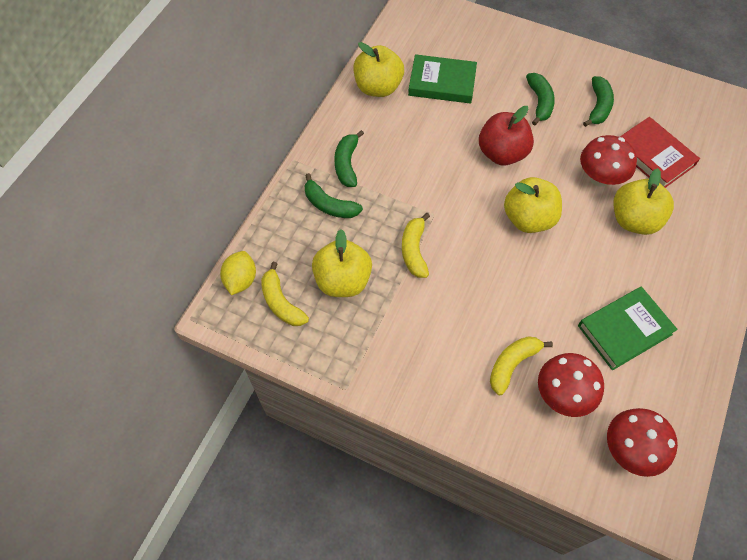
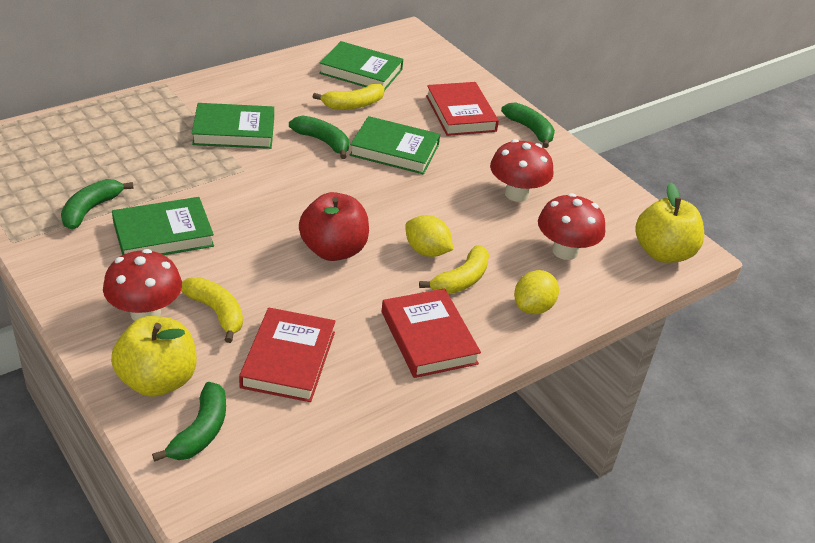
green book: 2 -> 4
red book: 1 -> 3
yellow apple: 4 -> 2
yellow lemon: 1 -> 2

